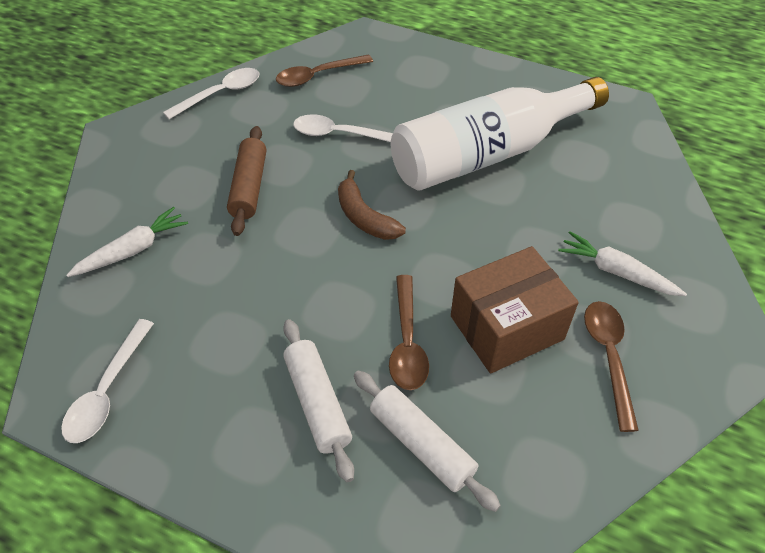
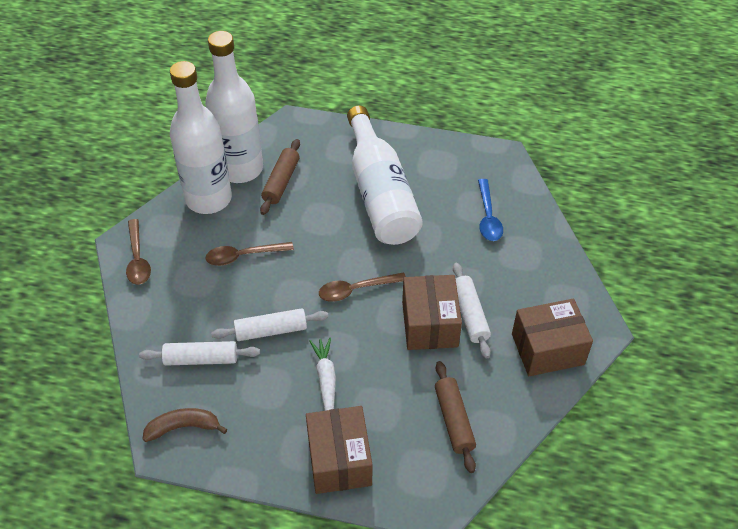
blue spoon: 0 -> 1
brown box: 1 -> 3
brown rolling pin: 1 -> 2
white bottle: 1 -> 3
white carrot: 2 -> 1
white rolling pin: 2 -> 3
white spoon: 3 -> 0

